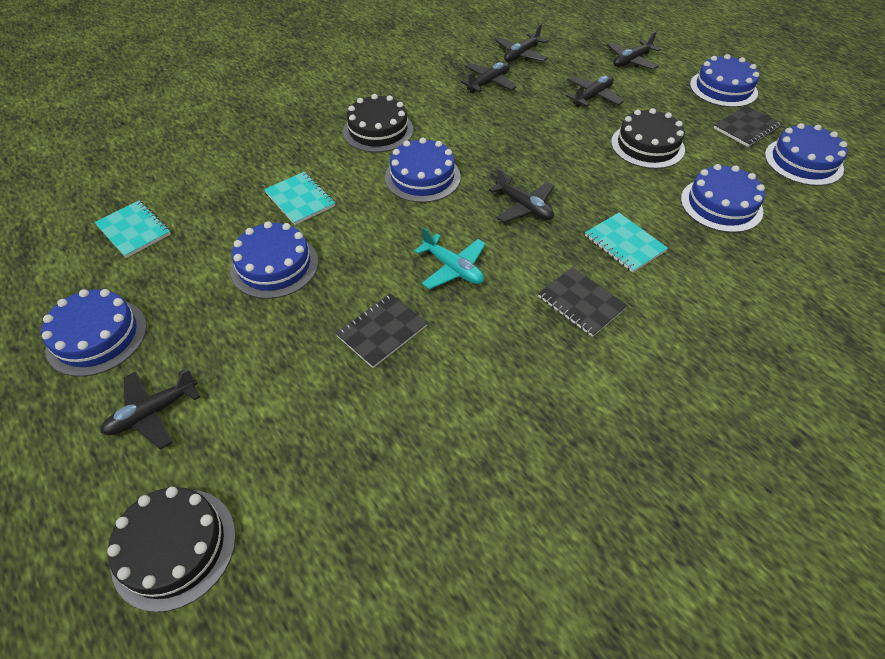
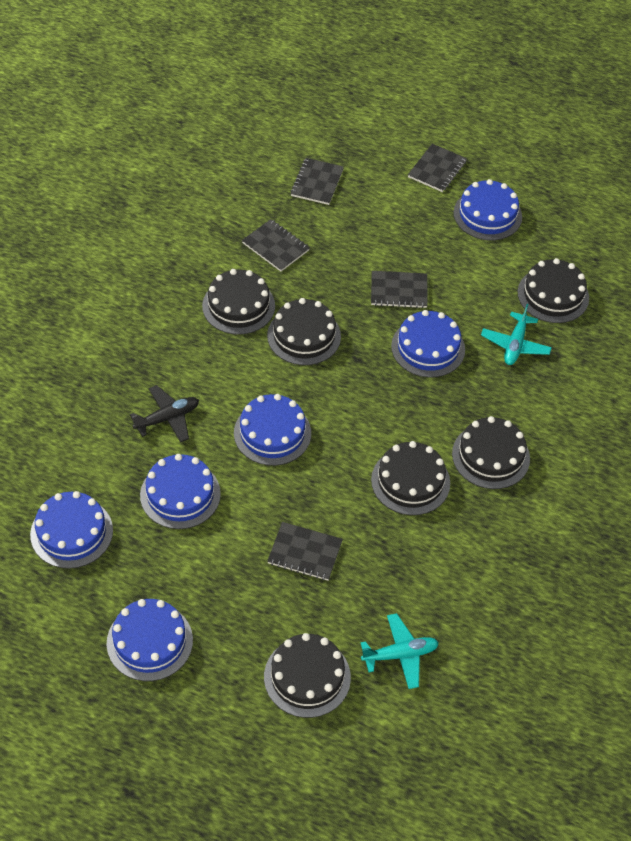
black cake: 3 -> 6
black notebook: 3 -> 5
black plane: 6 -> 1
turquoise notebook: 3 -> 0
turquoise plane: 1 -> 2

